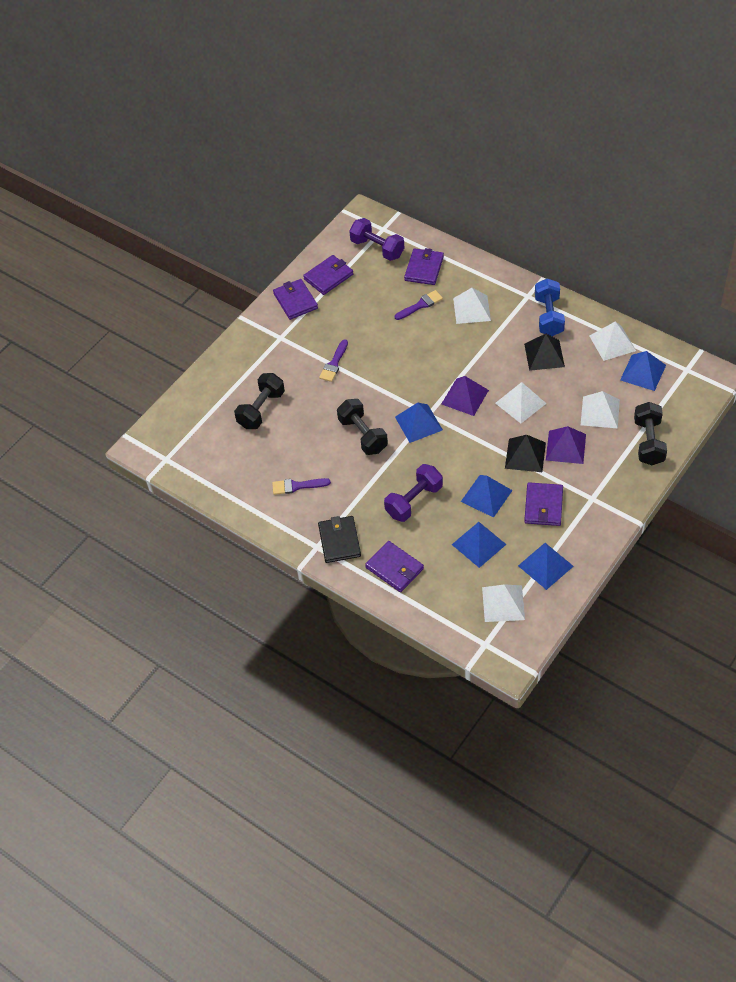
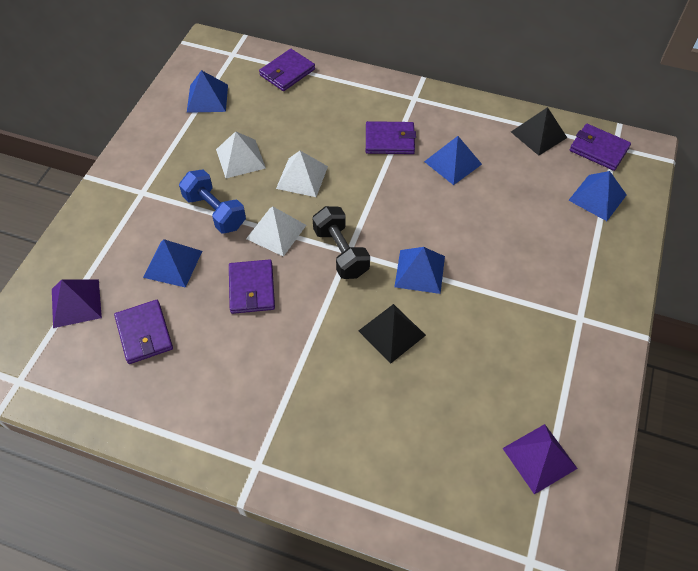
black dumbbell: 3 -> 1
black wallet: 1 -> 0
purple brush: 3 -> 0
purple dumbbell: 2 -> 0
white pyramid: 5 -> 3

